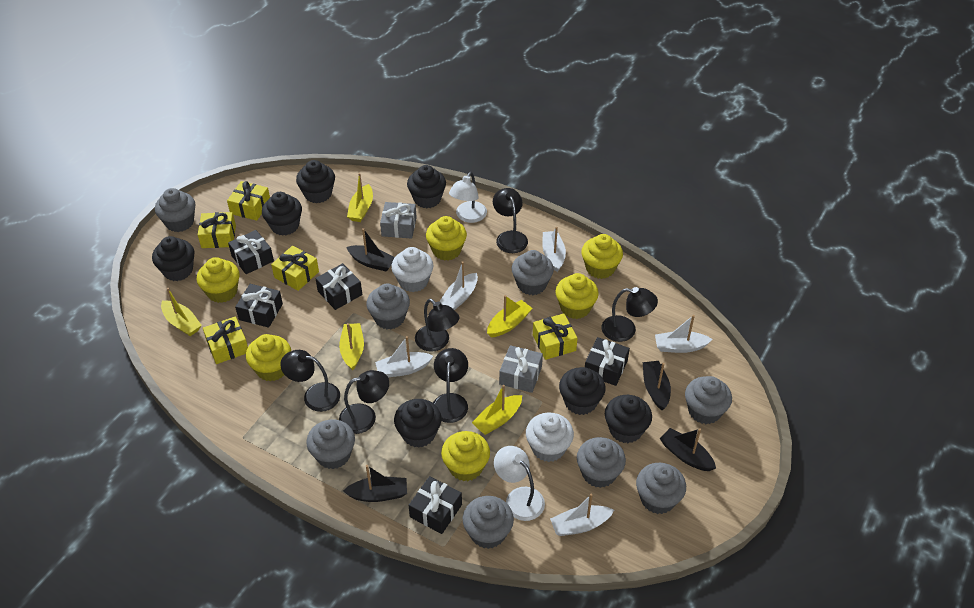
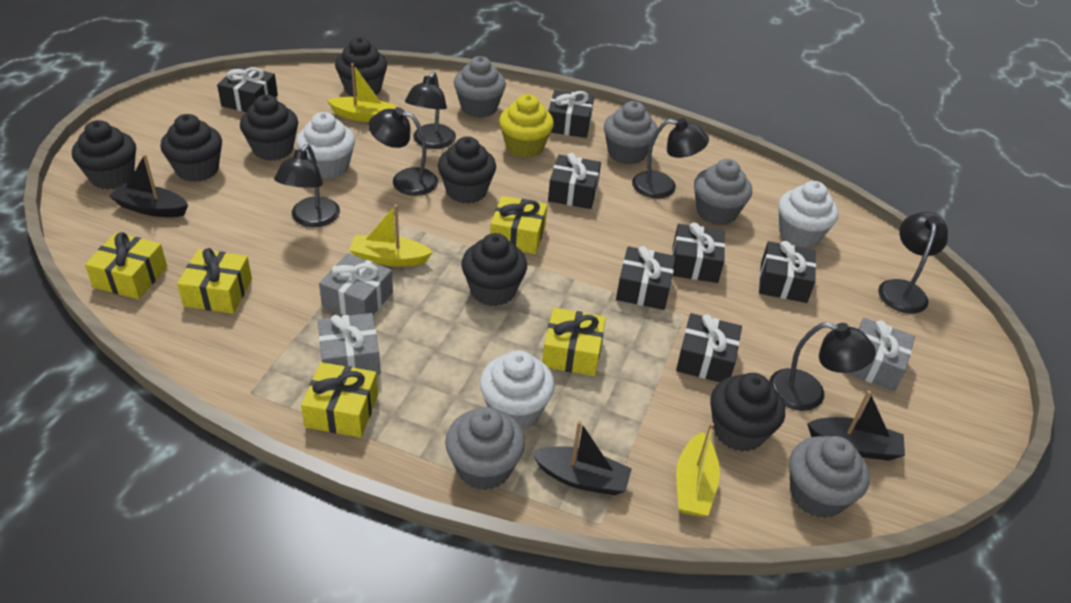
black boat: 4 -> 3
black gift: 5 -> 7
grey cupcake: 8 -> 5
grey gift: 2 -> 3
white boat: 5 -> 0
white cupcake: 2 -> 3
white lamp: 2 -> 0
yellow boat: 5 -> 3
yellow cupcake: 6 -> 1

